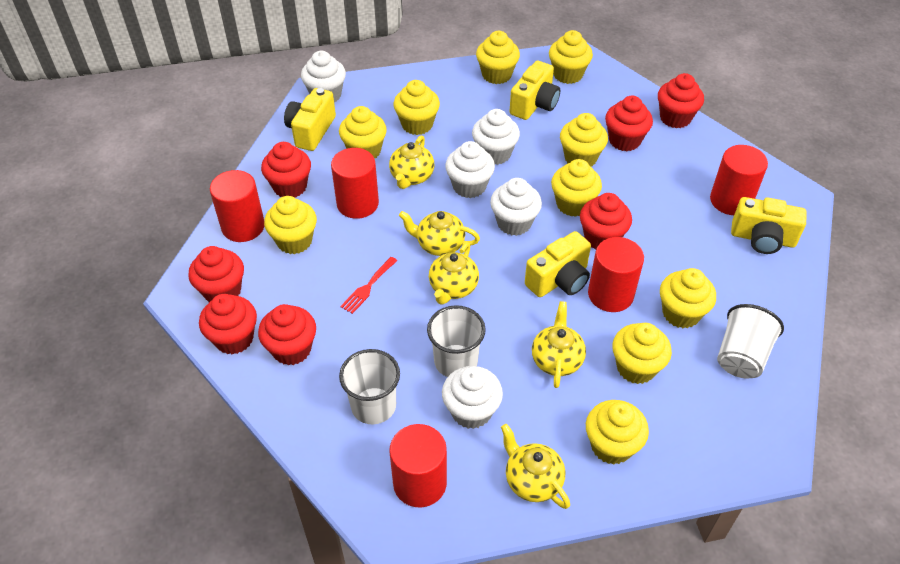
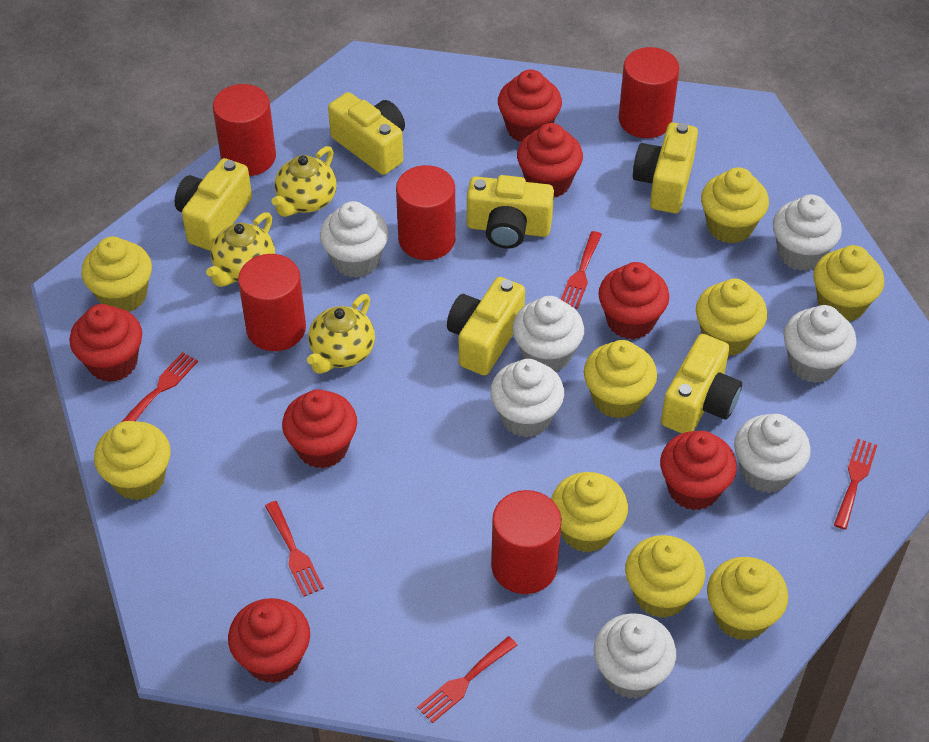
red fork: 1 -> 5
white cup: 3 -> 0
white cupcake: 5 -> 7
yellow camera: 4 -> 6
yellow cupcake: 10 -> 9
yellow teapot: 5 -> 3

